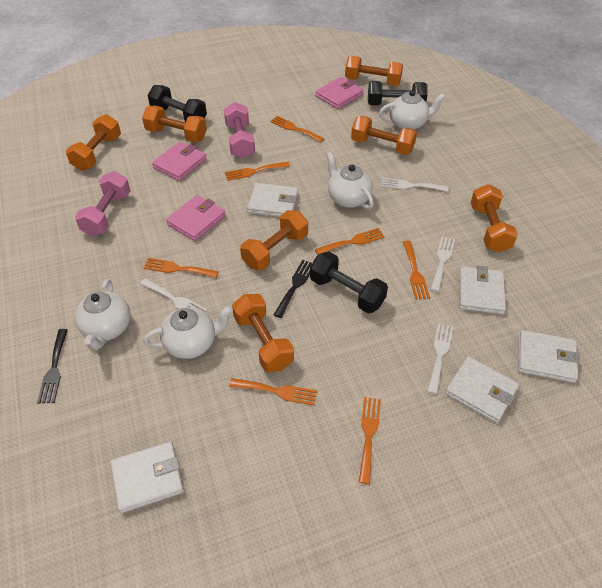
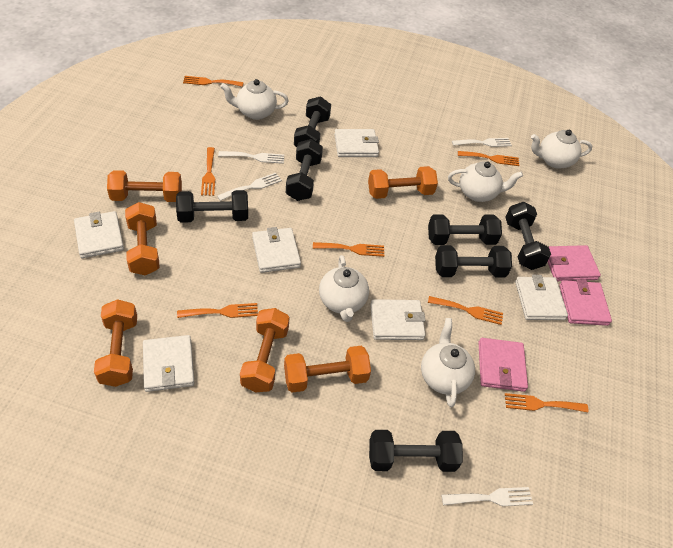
black dumbbell: 3 -> 7
black fork: 2 -> 0
orange dumbbell: 7 -> 6
pink dumbbell: 2 -> 0
white teapot: 4 -> 5
white wallet: 5 -> 6

